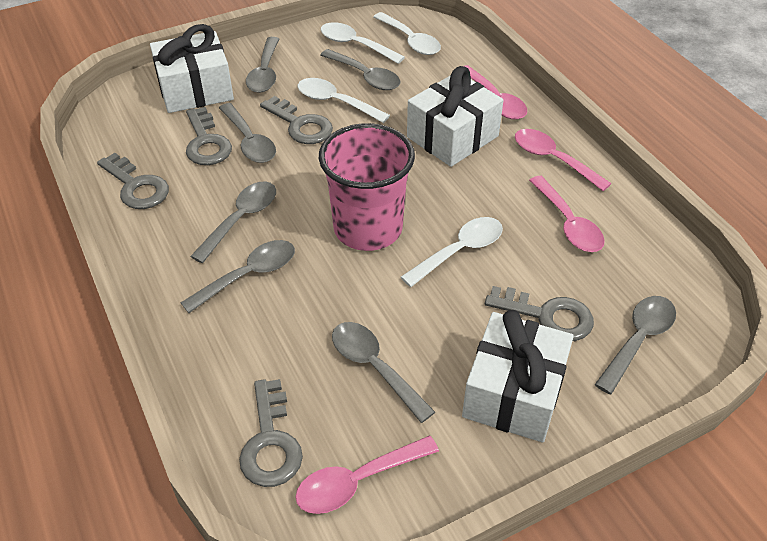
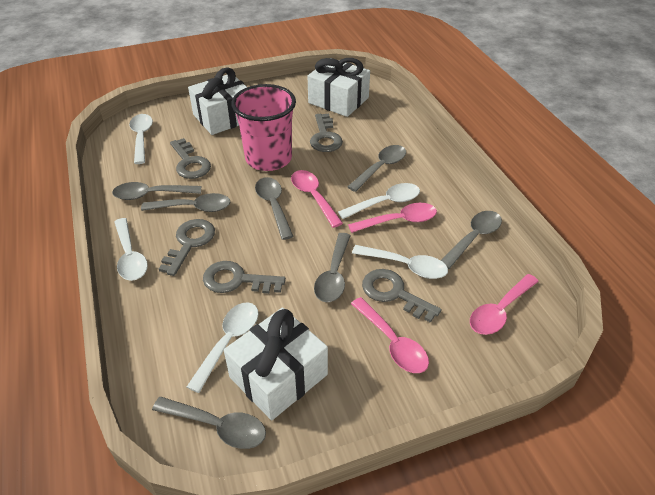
white spoon: 4 -> 5

